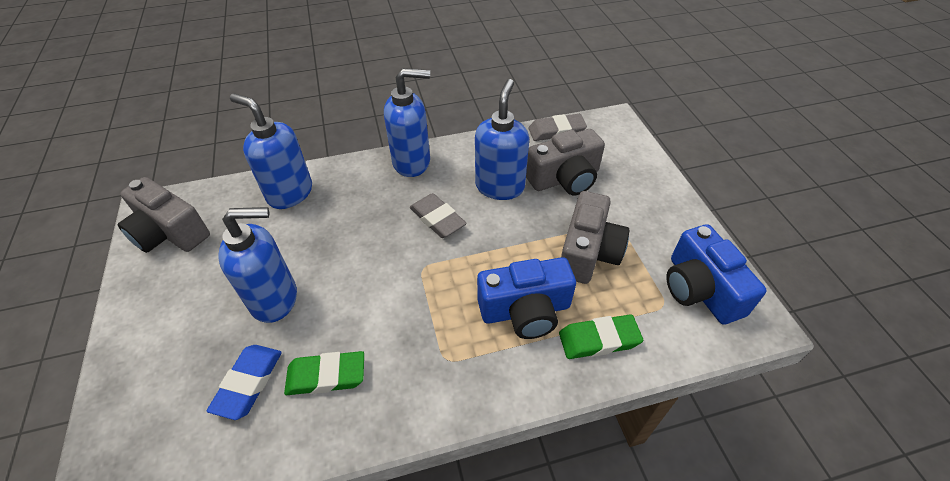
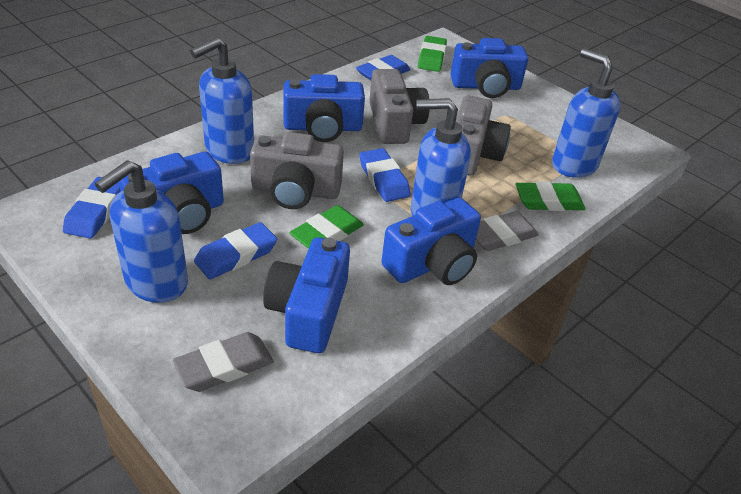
blue camera: 2 -> 5
blue eraser: 1 -> 4
green eraser: 2 -> 3

